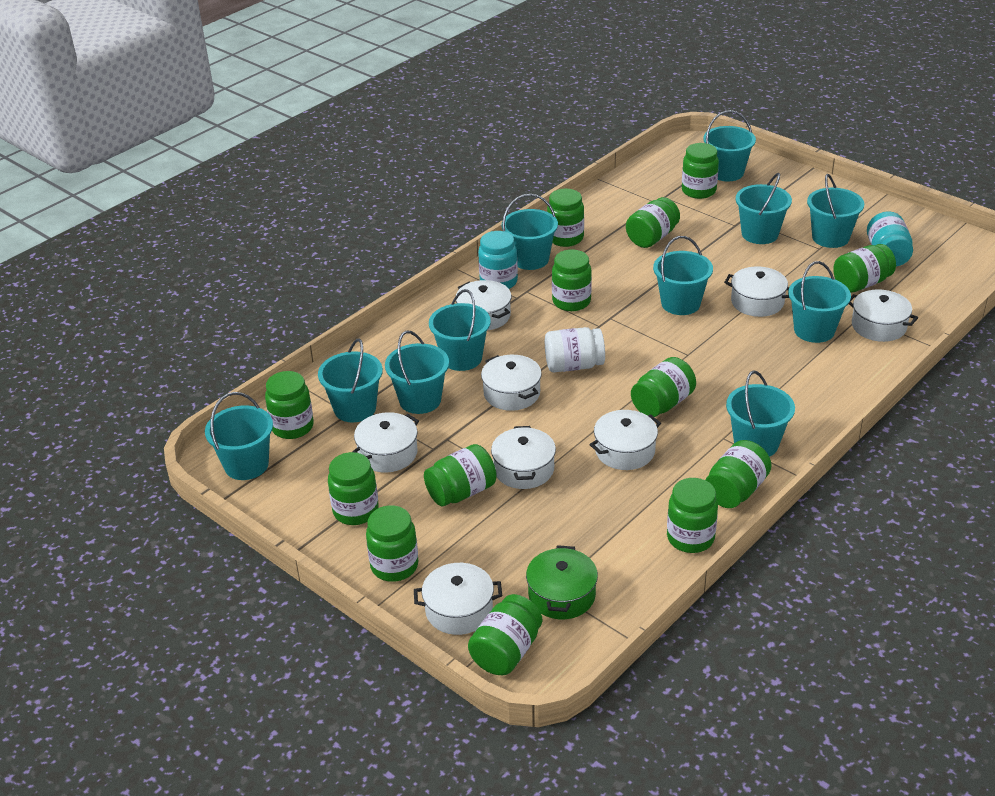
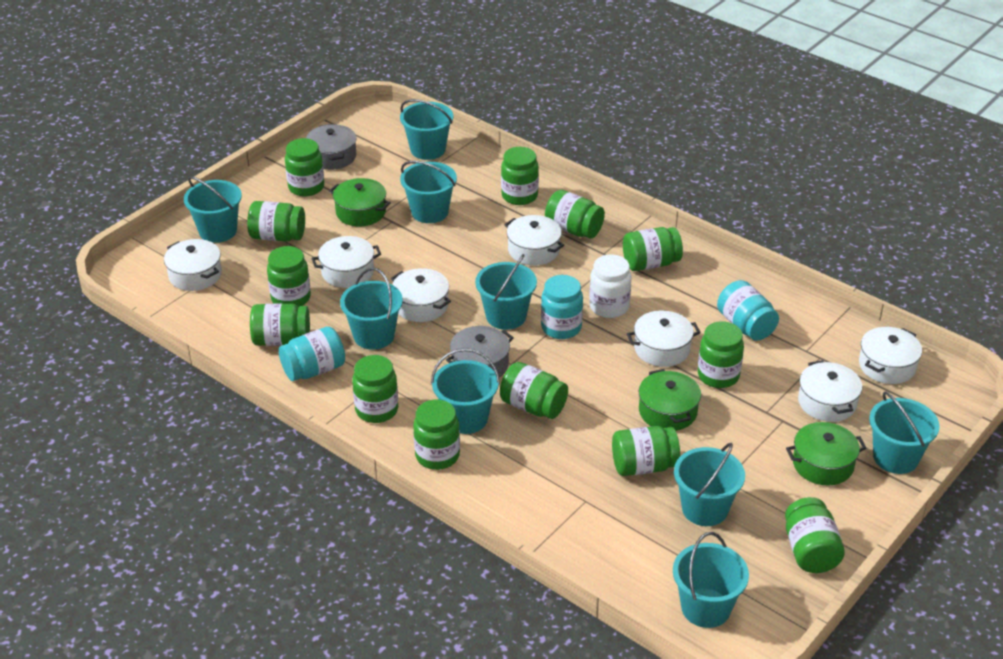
green pot: 1 -> 3
grey pot: 0 -> 2
turquoise bucket: 11 -> 9
turquoise jar: 2 -> 3
white pot: 8 -> 7

